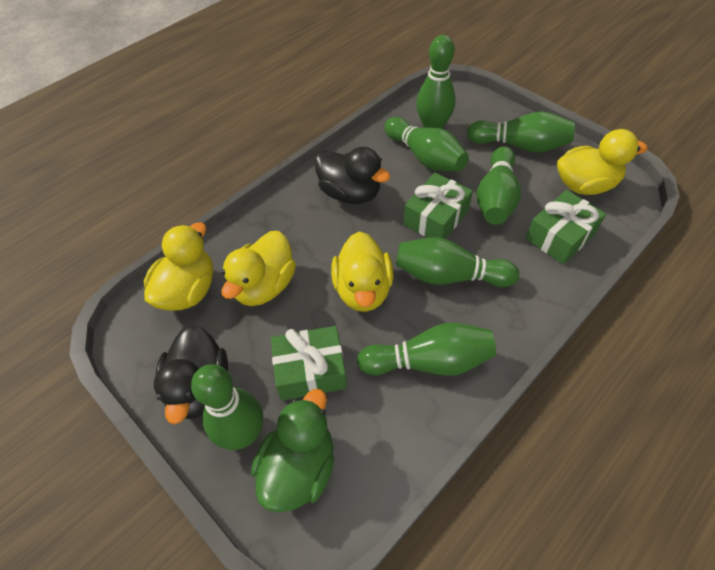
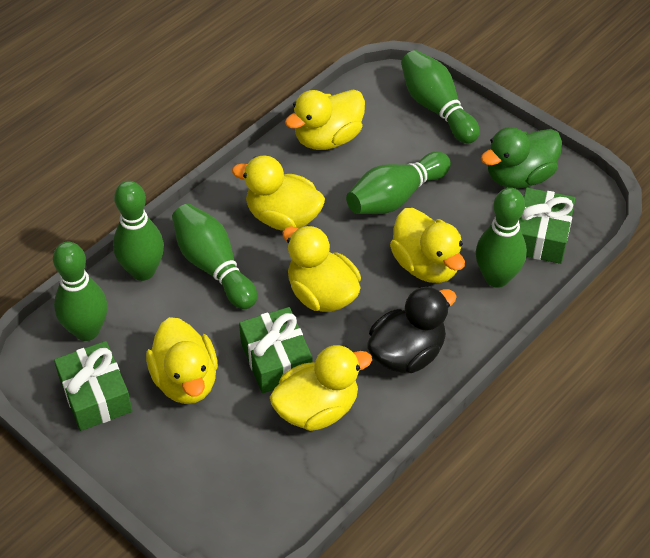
black duck: 2 -> 1
green bowling pin: 7 -> 6
yellow duck: 4 -> 6

